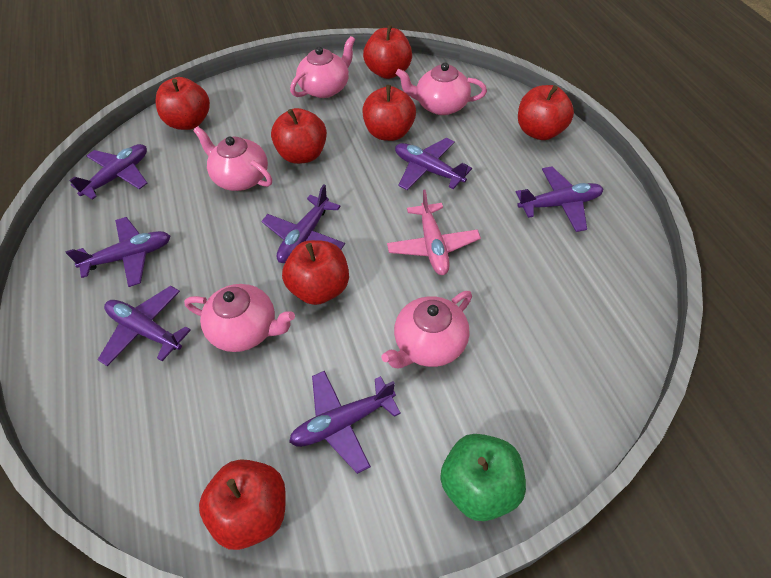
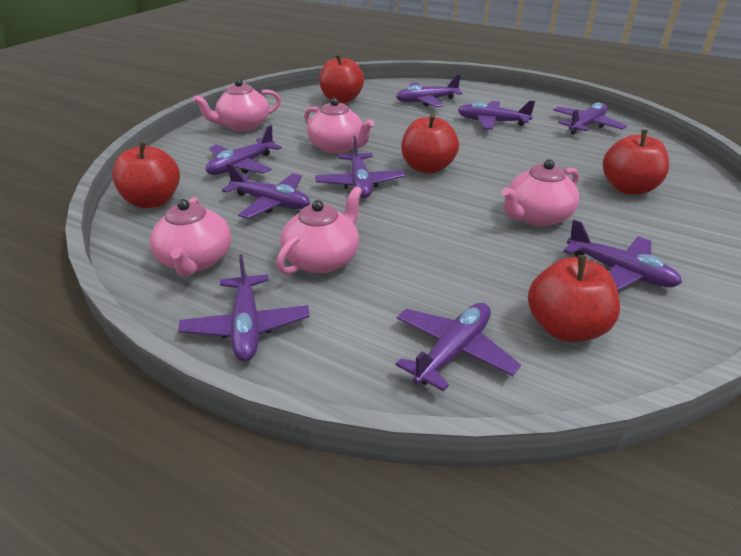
green apple: 1 -> 0
pink plane: 1 -> 0
purple plane: 7 -> 9
red apple: 7 -> 5

